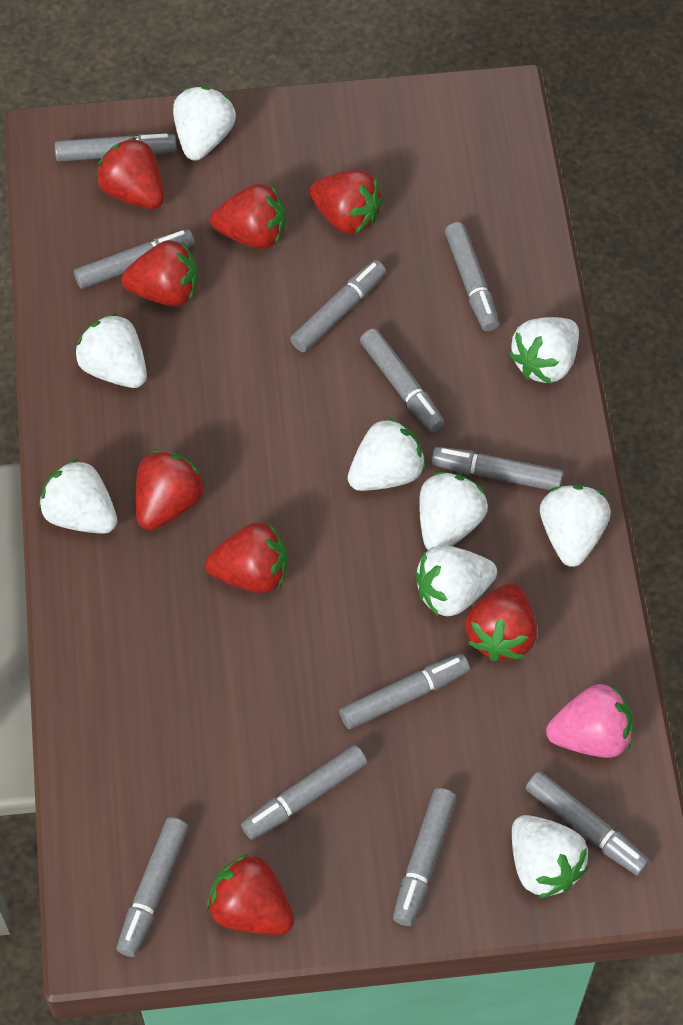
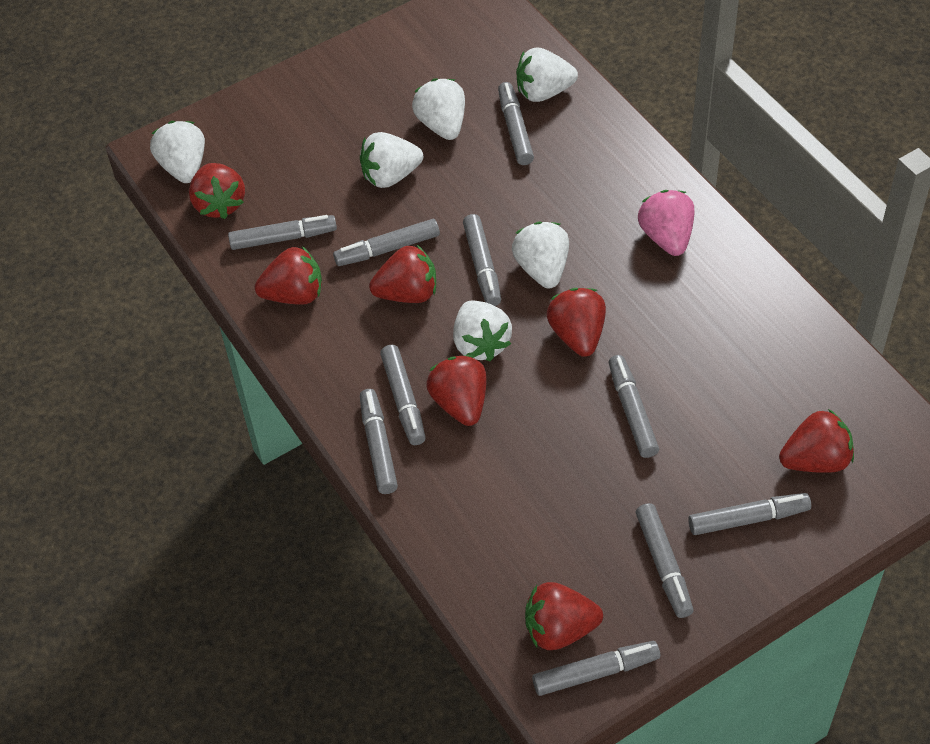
grey marker: 11 -> 10
red strawberry: 8 -> 7
white strawberry: 9 -> 6

